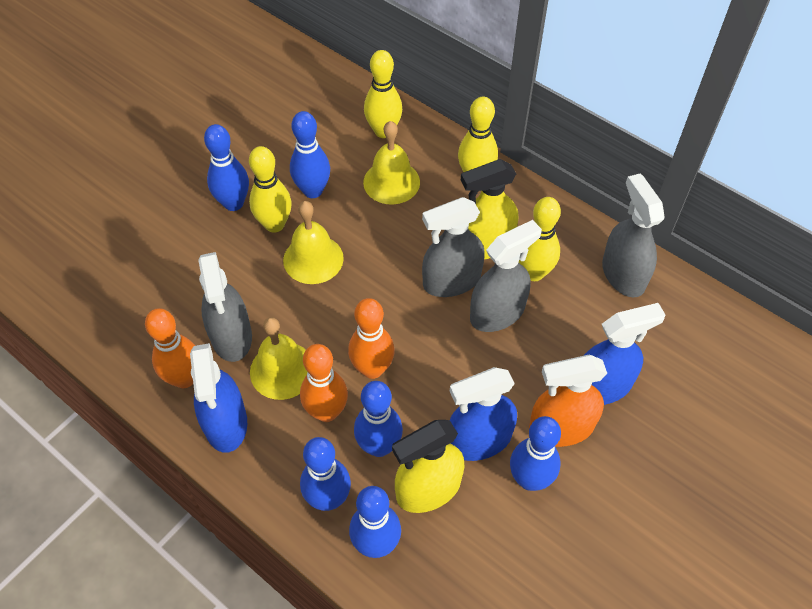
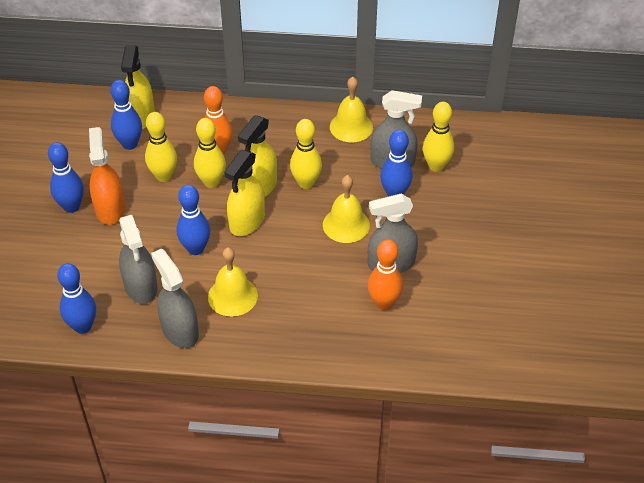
blue bowling pin: 6 -> 5
blue spray bottle: 3 -> 0
orange bowling pin: 3 -> 2
yellow spray bottle: 2 -> 3

